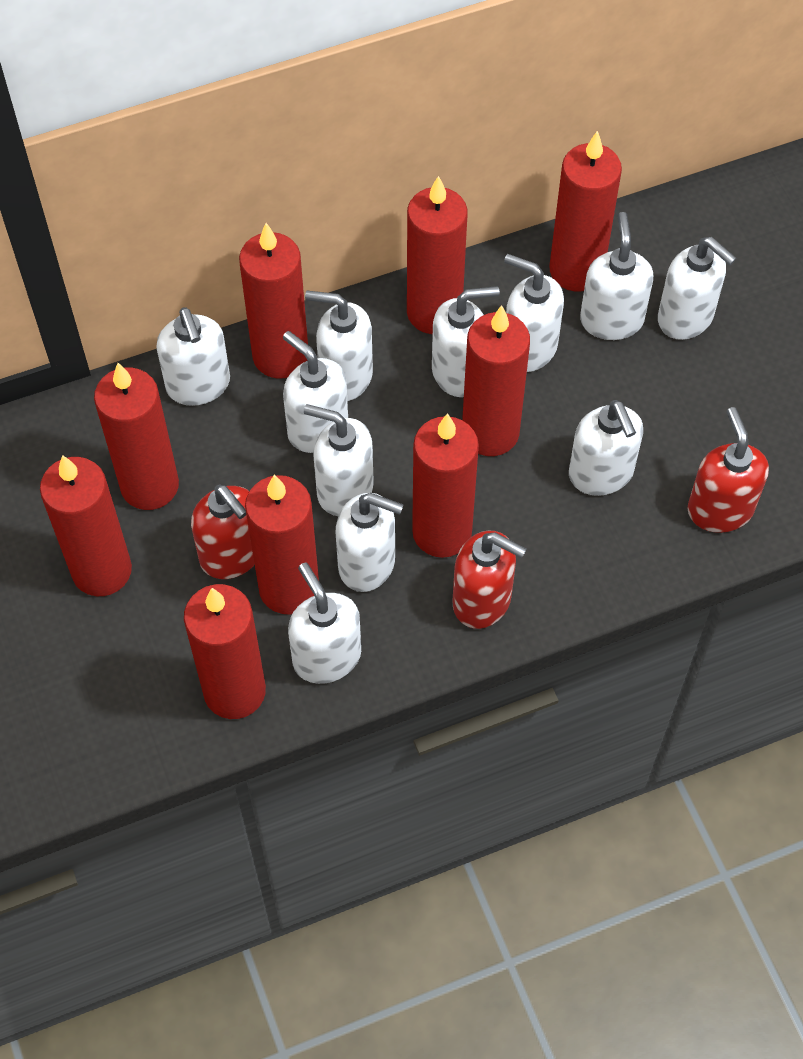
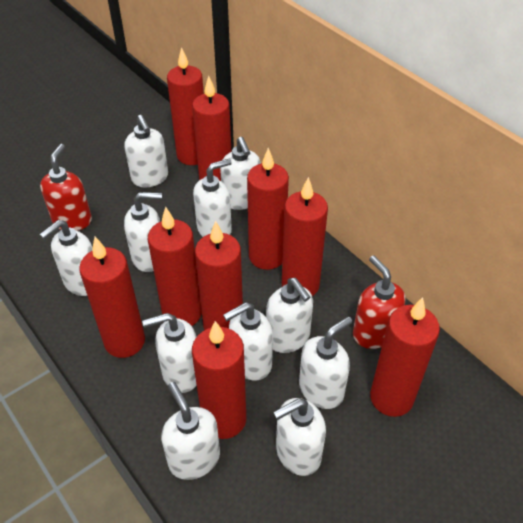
red soap dispenser: 3 -> 2

